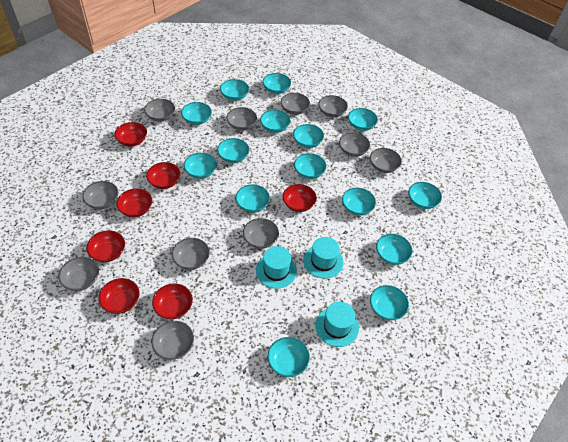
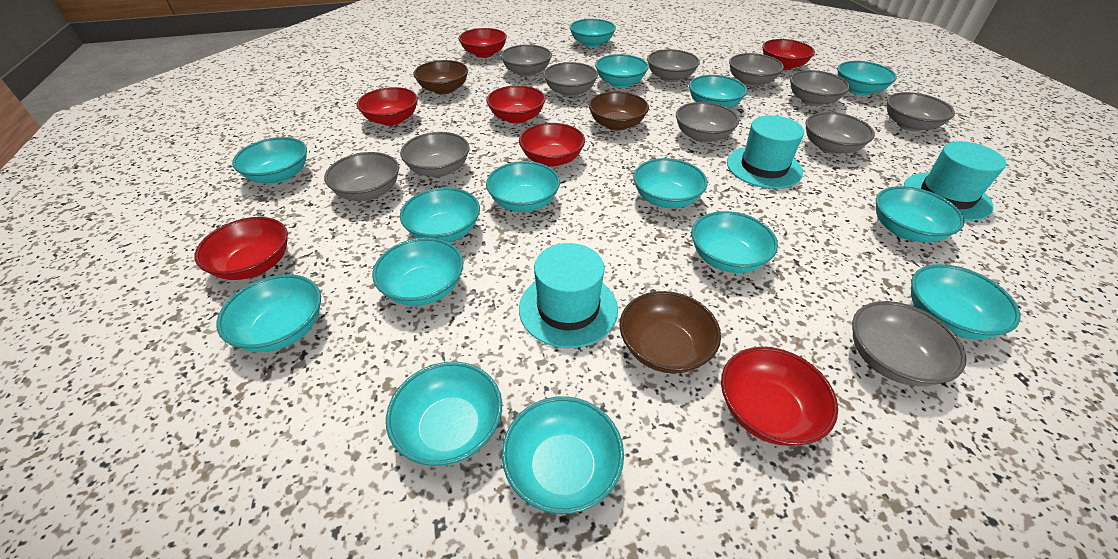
brown bowl: 0 -> 3

